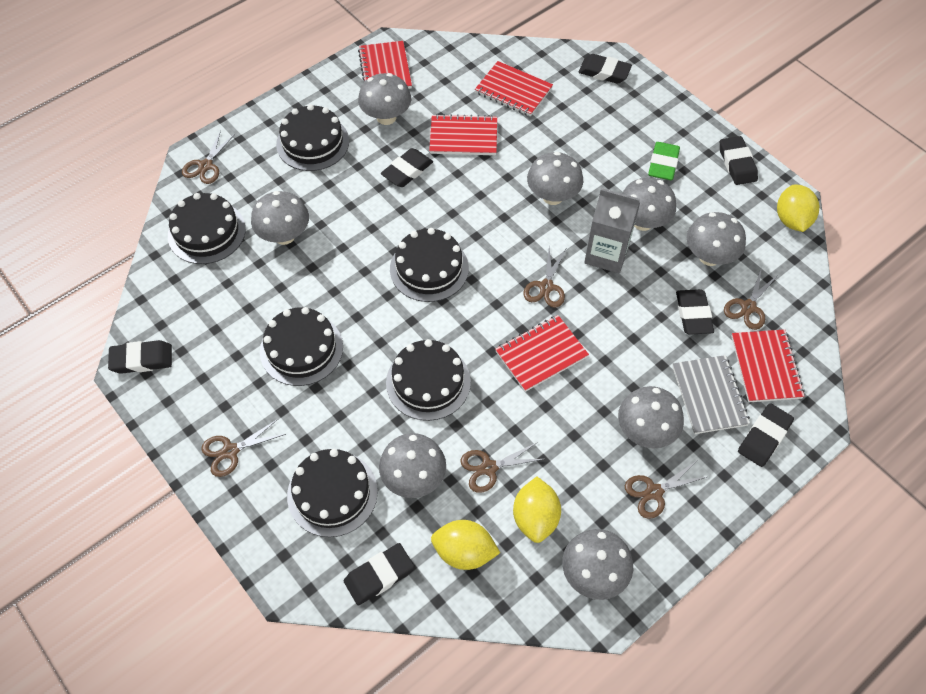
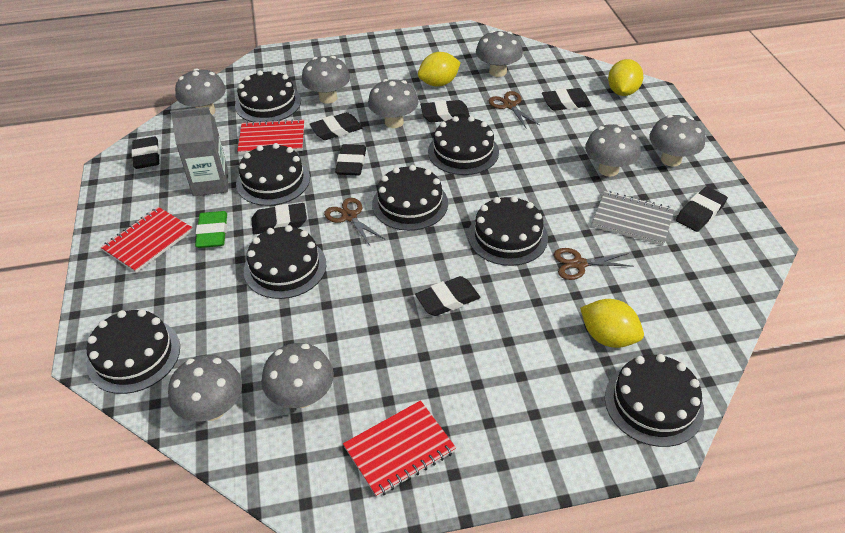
black cake: 6 -> 8
black eraser: 7 -> 8
brown scissors: 6 -> 3
red notebook: 5 -> 3

